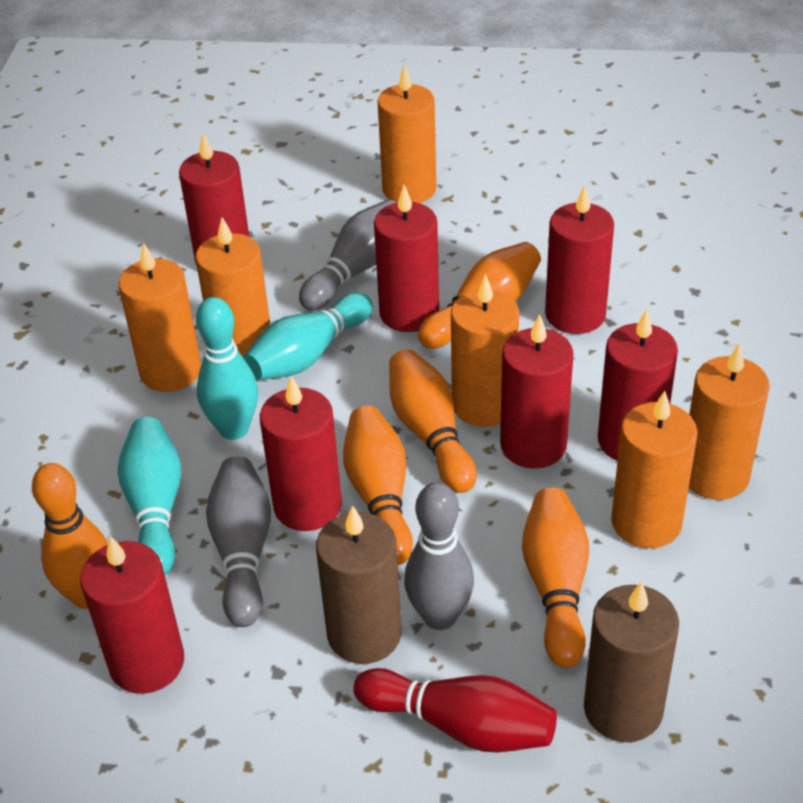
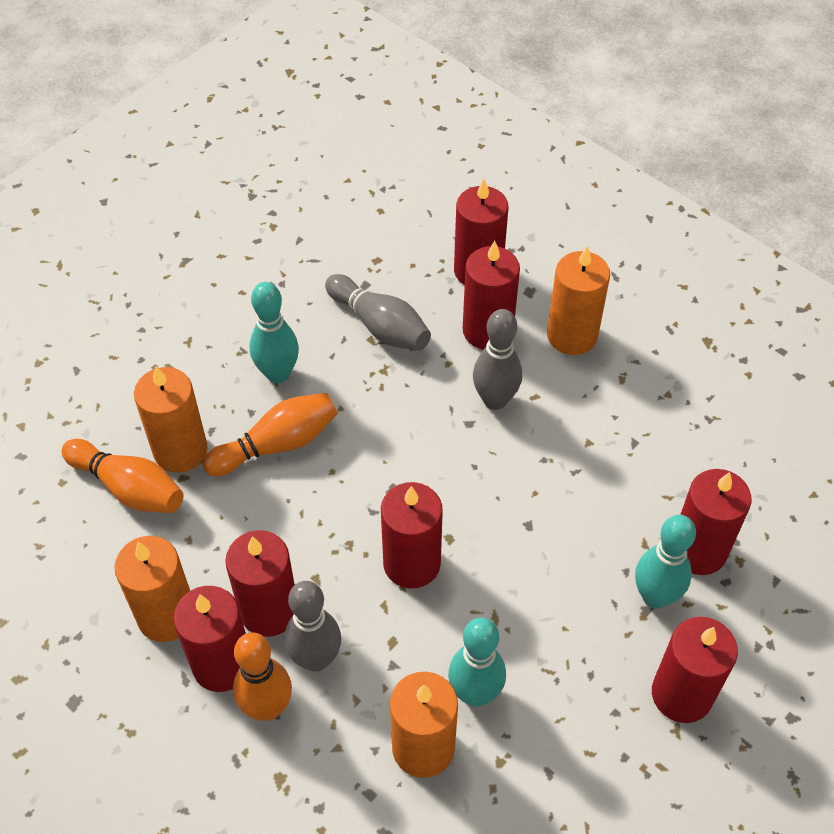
brown candle: 2 -> 0
orange bowling pin: 5 -> 3
orange candle: 6 -> 4
red bowling pin: 1 -> 0

